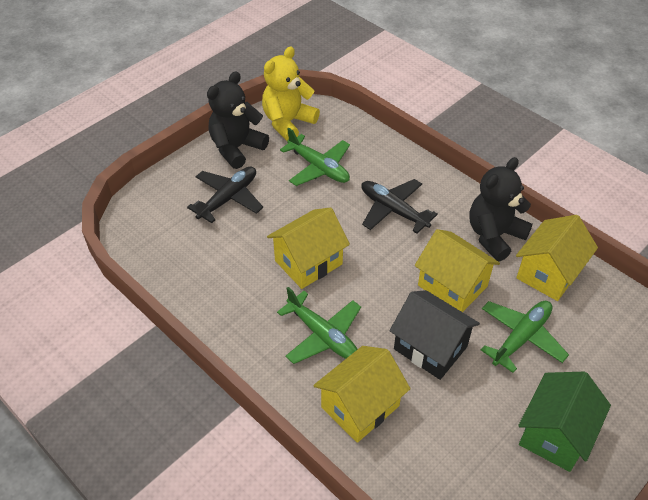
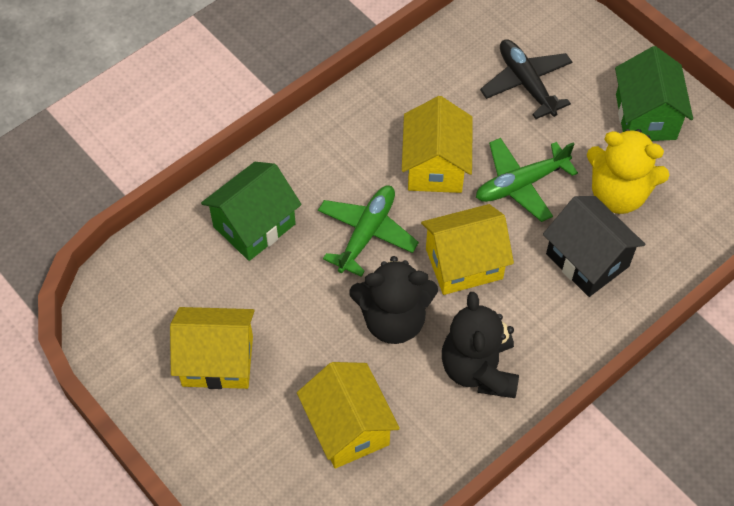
black plane: 2 -> 1
green house: 1 -> 2
green plane: 3 -> 2

